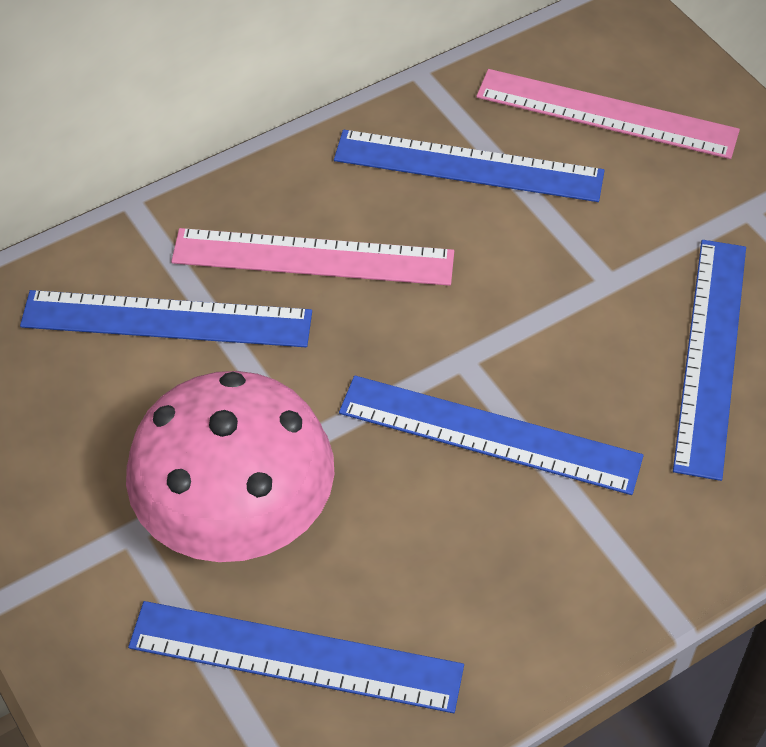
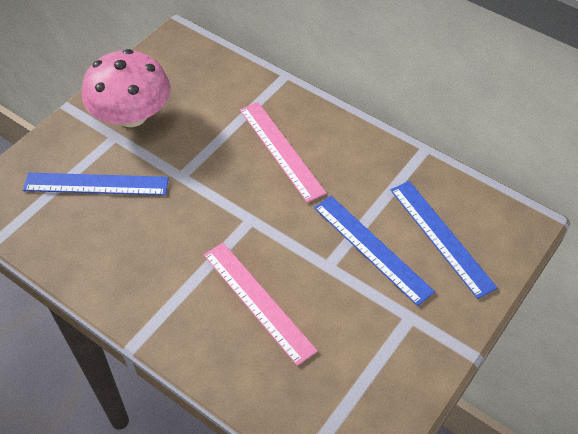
blue ruler: 5 -> 3

